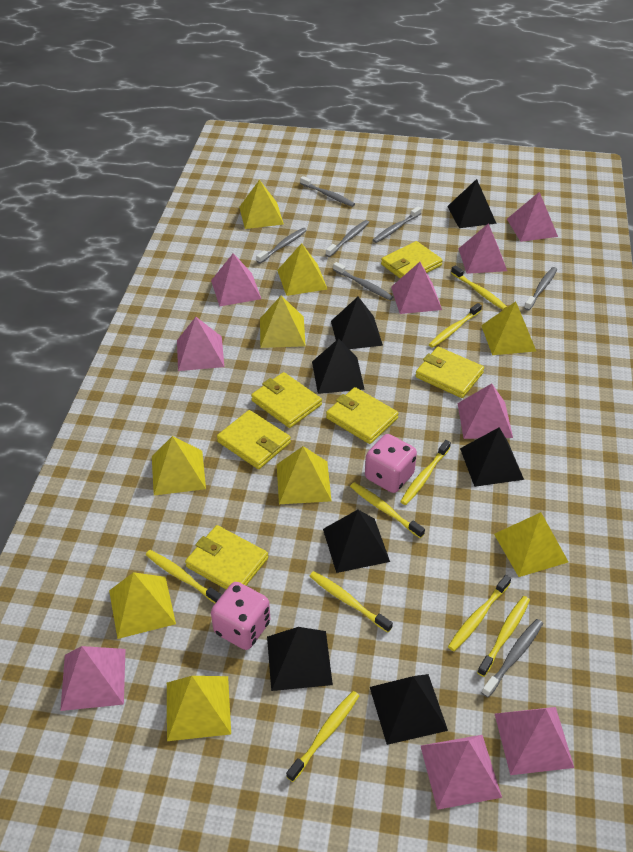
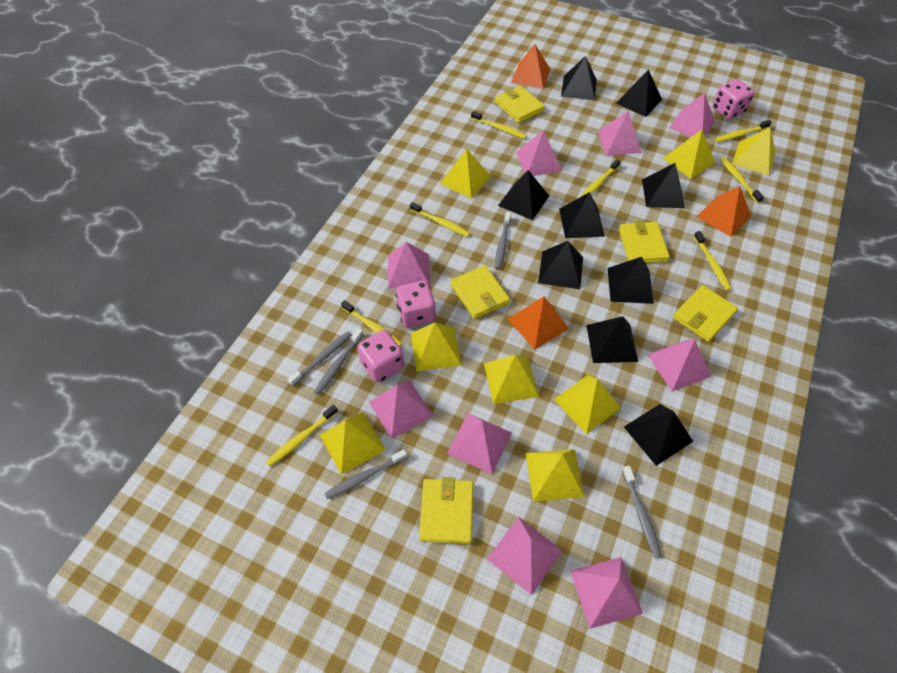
black pyramid: 7 -> 9
grey toothbrush: 7 -> 5
orange pyramid: 0 -> 3
pink dice: 2 -> 3
yellow pyramid: 9 -> 8
yellow toothbrush: 9 -> 8
yellow wallet: 6 -> 5

